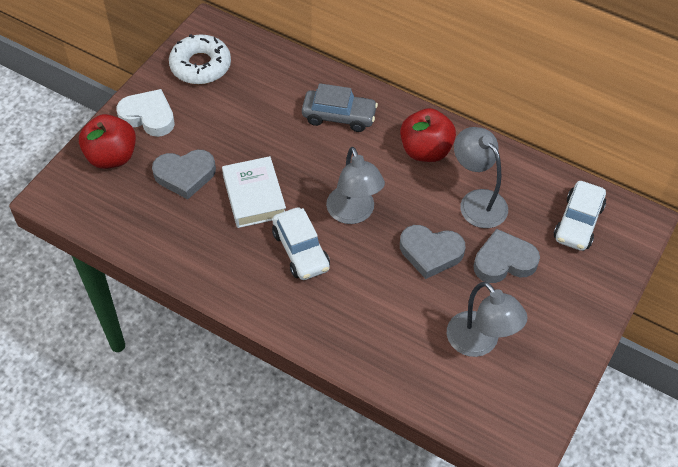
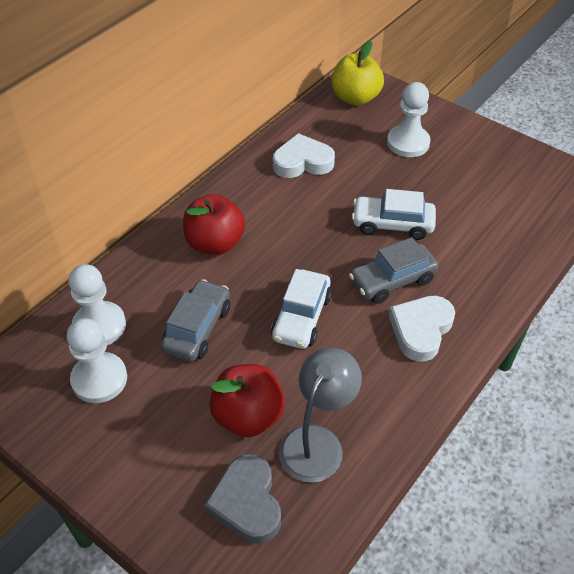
grey car: 1 -> 2
grey heart: 3 -> 1
grey lamp: 3 -> 1
white book: 1 -> 0
white donut: 1 -> 0
white heart: 1 -> 2
white pawn: 0 -> 3
yellow apple: 0 -> 1

